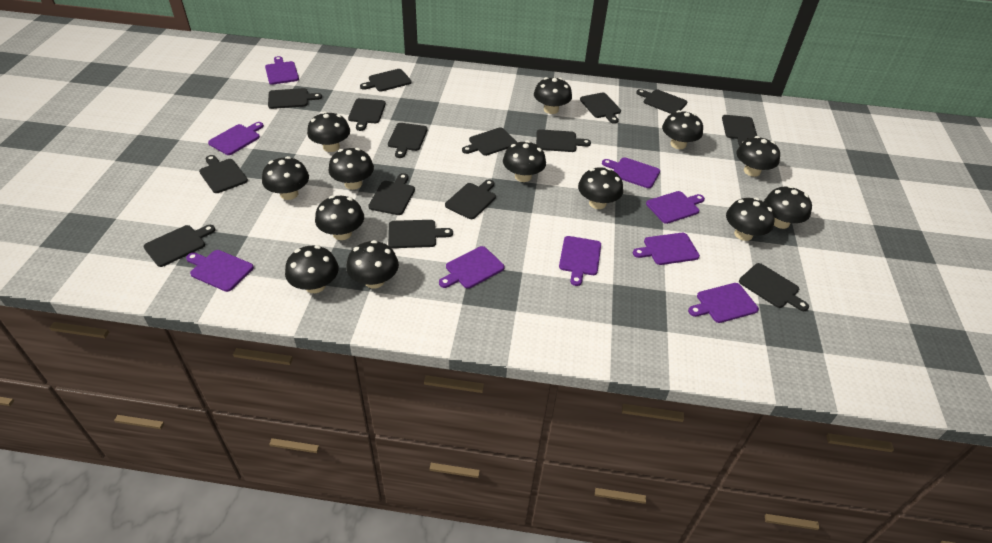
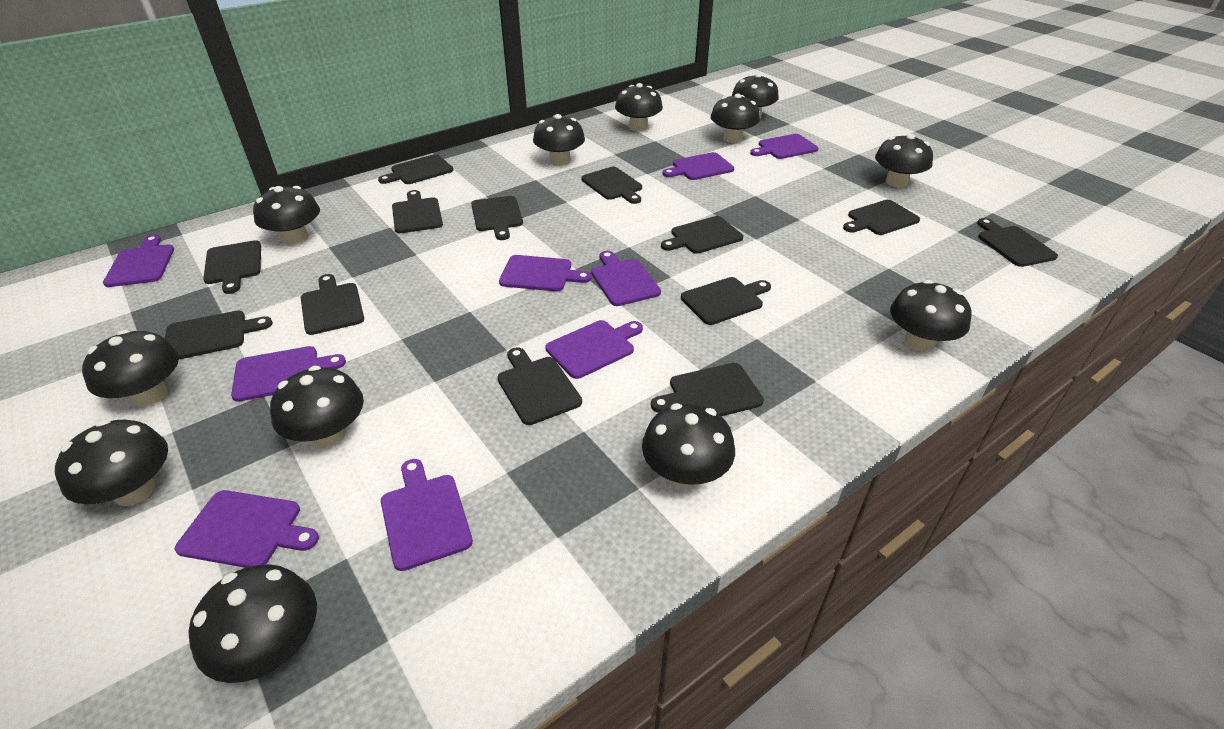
black cutting board: 15 -> 13
black mushroom: 13 -> 12

